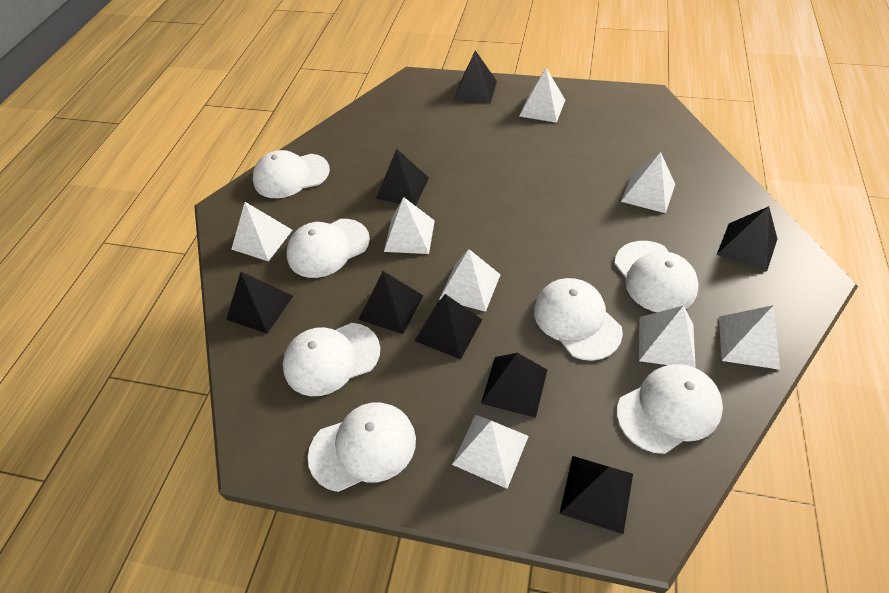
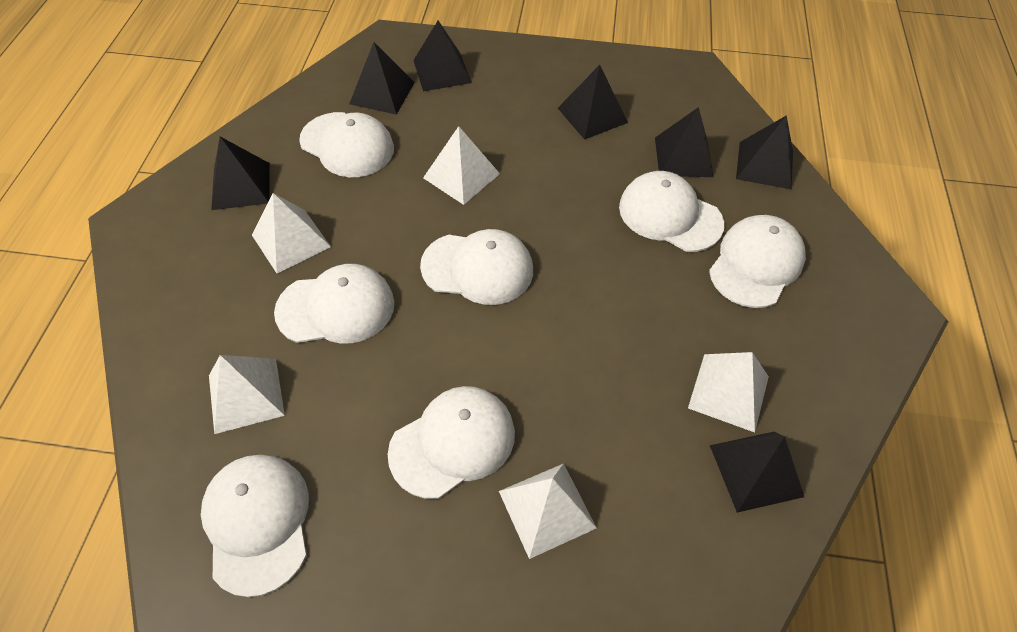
black pyramid: 8 -> 7
white pyramid: 8 -> 5

